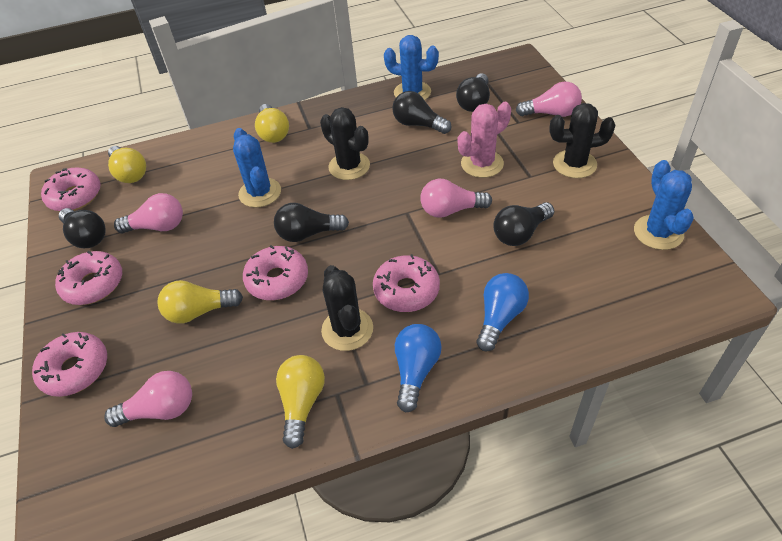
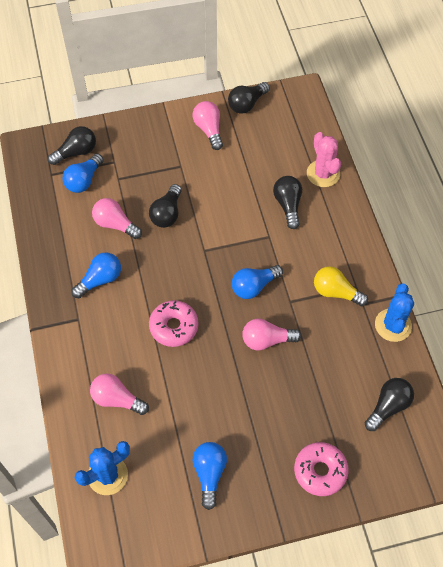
black cactus: 3 -> 0
blue cactus: 3 -> 2
blue light bulb: 2 -> 4
pink donut: 5 -> 2
yellow light bulb: 4 -> 1

